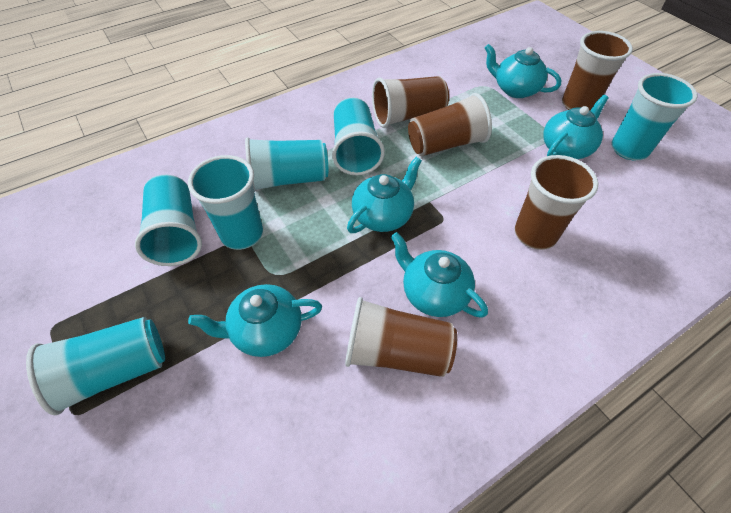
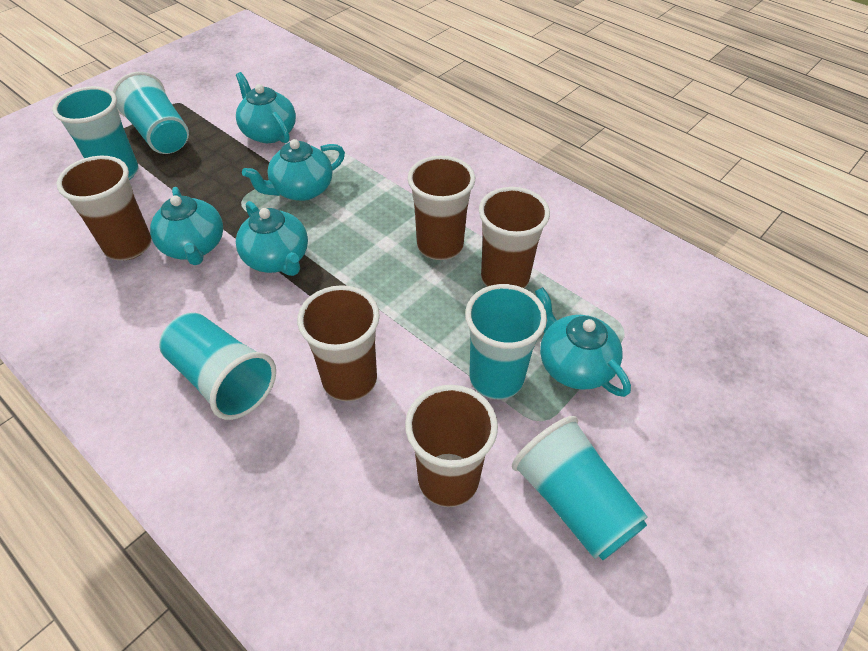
turquoise cup: 6 -> 5

